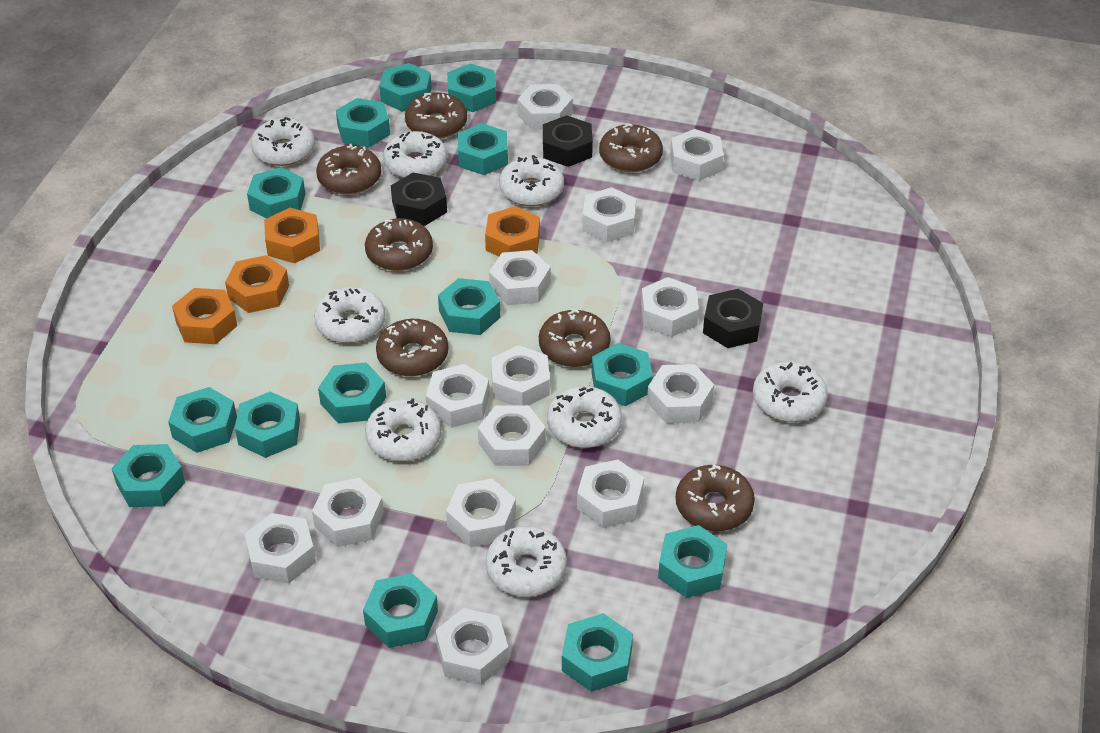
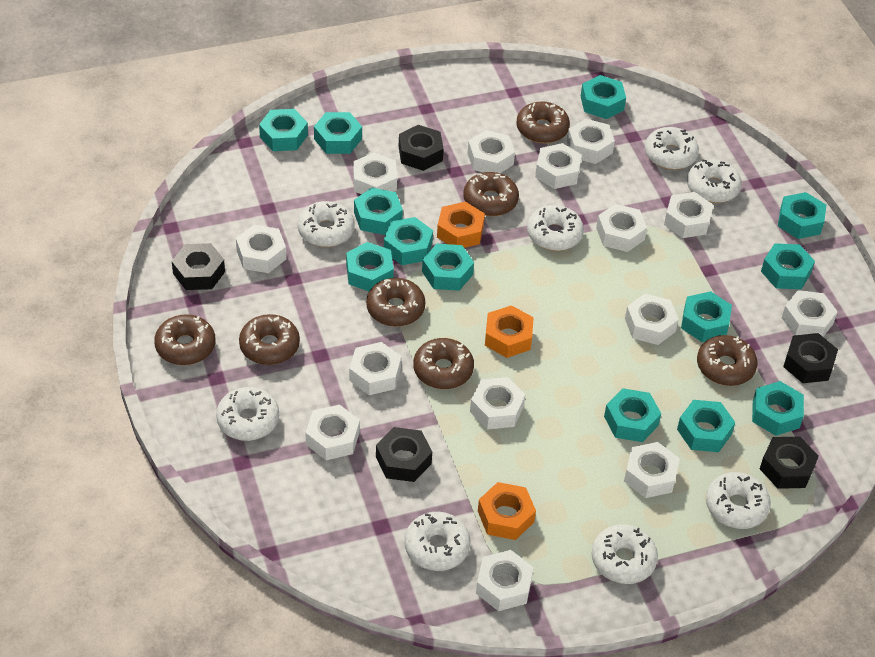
black nut: 3 -> 5
orange nut: 4 -> 3
turquoise nut: 14 -> 13

